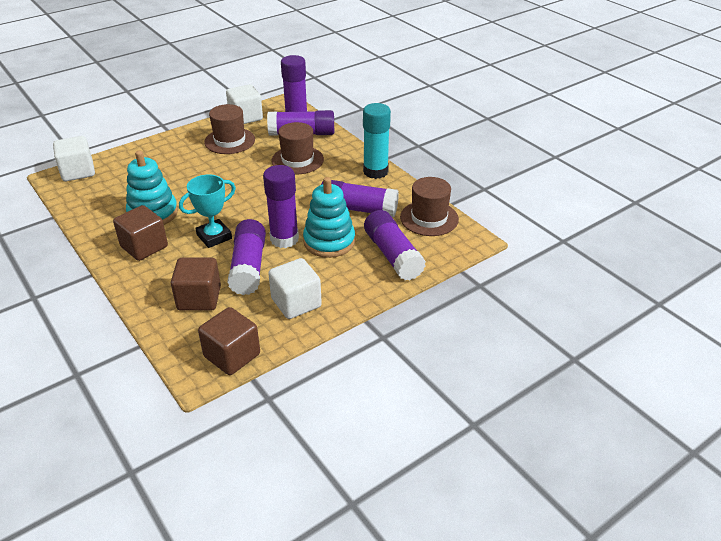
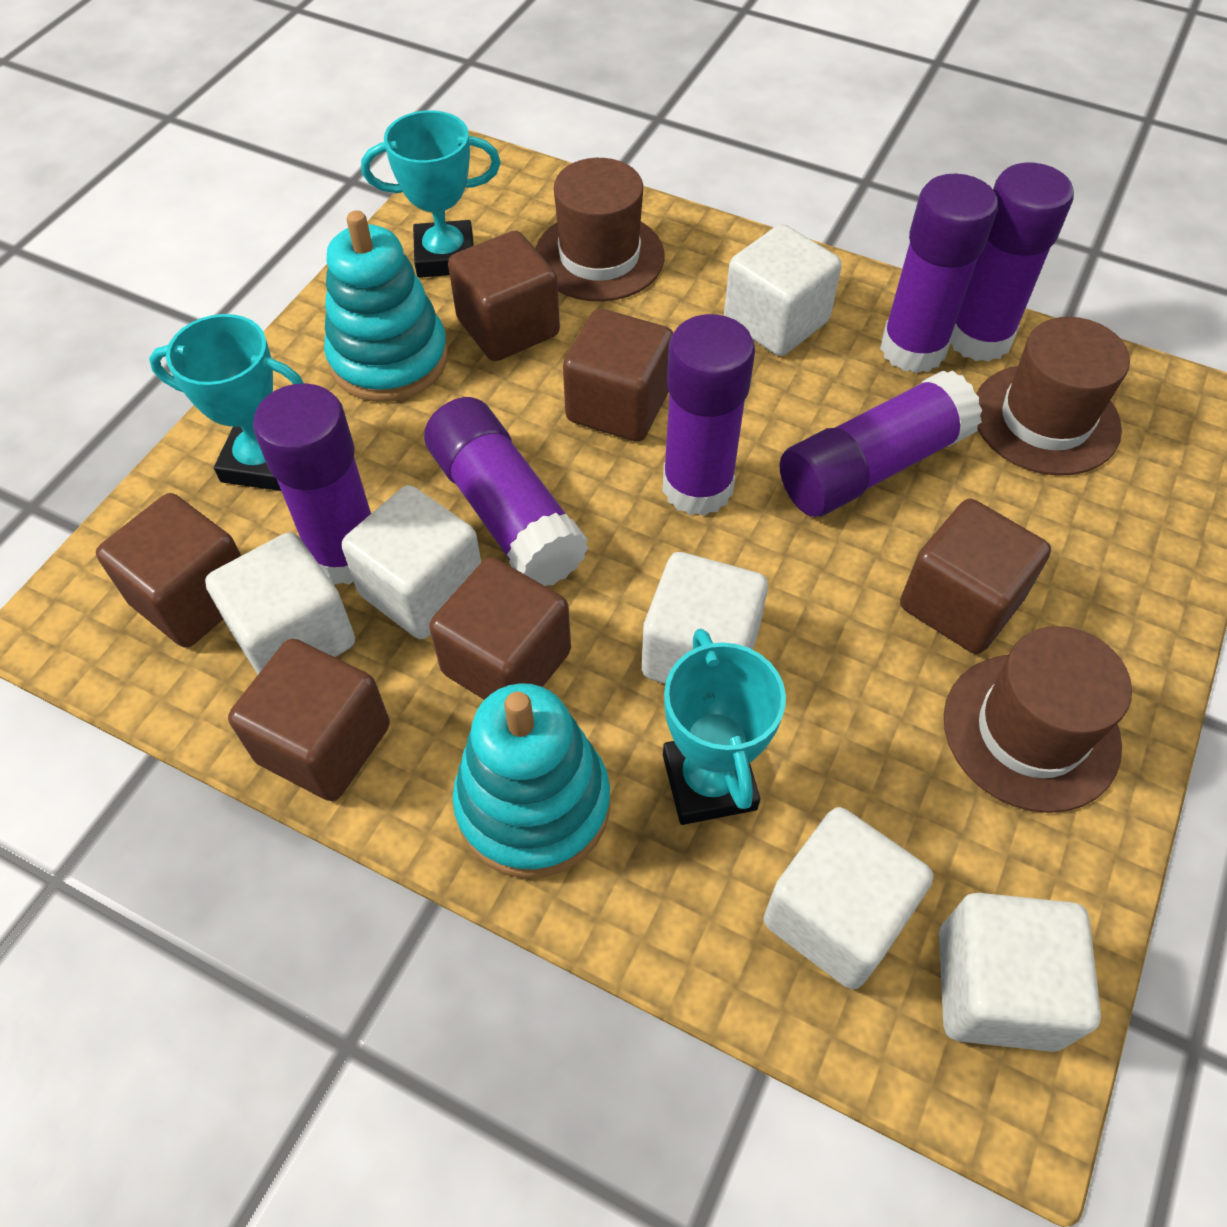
brown cube: 3 -> 6
turquoise glue stick: 1 -> 0
turquoise trophy: 1 -> 3
white cube: 3 -> 6

